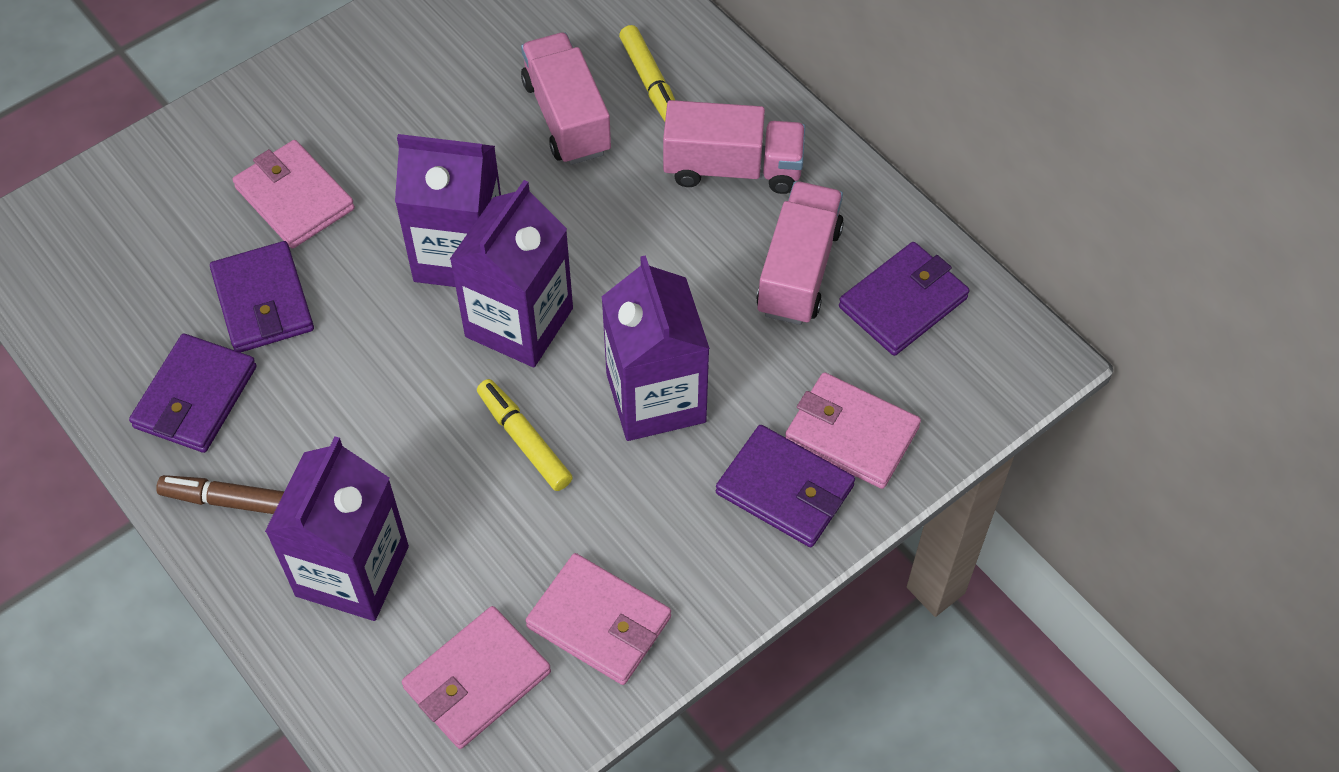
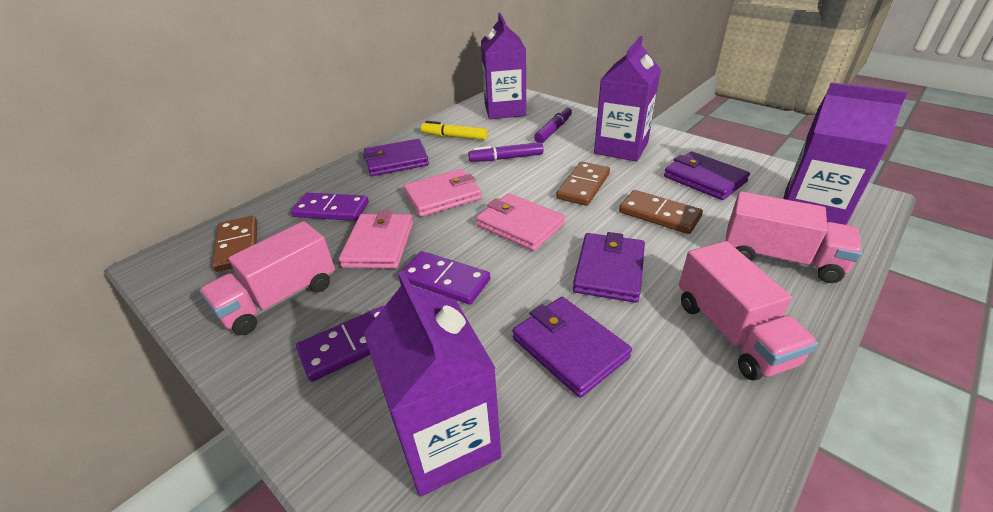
brown domino: 0 -> 3
brown marker: 1 -> 0
pink wallet: 4 -> 3
purple domino: 0 -> 3
purple marker: 0 -> 2
yellow marker: 2 -> 1

